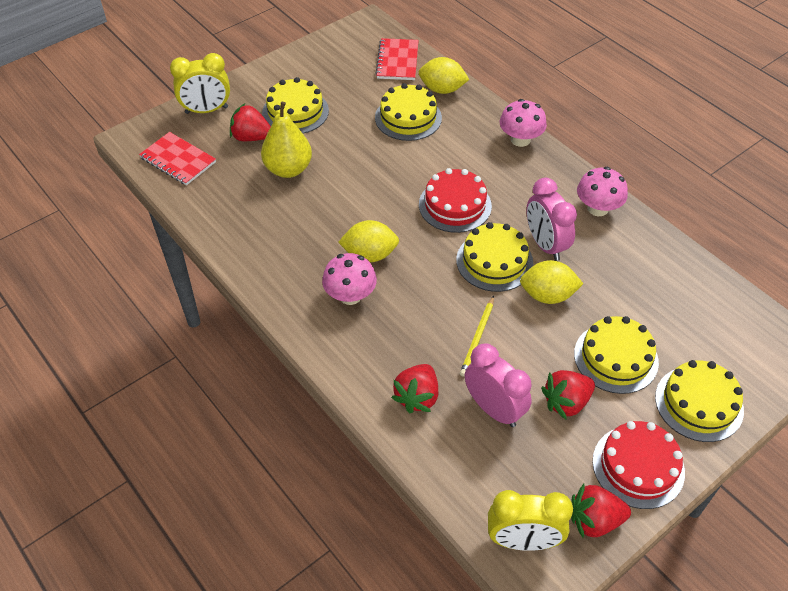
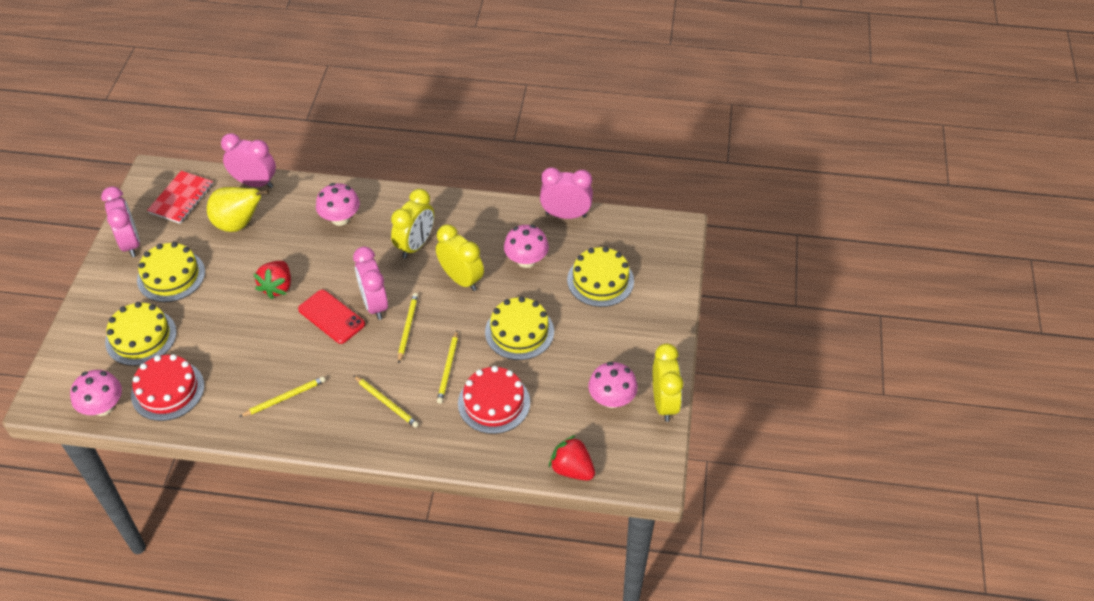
pink clock: 2 -> 4
pink mushroom: 3 -> 4
red notebook: 2 -> 1
red phone: 0 -> 1
red strawberry: 4 -> 2
yellow cake: 5 -> 4
yellow clock: 2 -> 3
yellow lemon: 3 -> 0
yellow pencil: 1 -> 4

